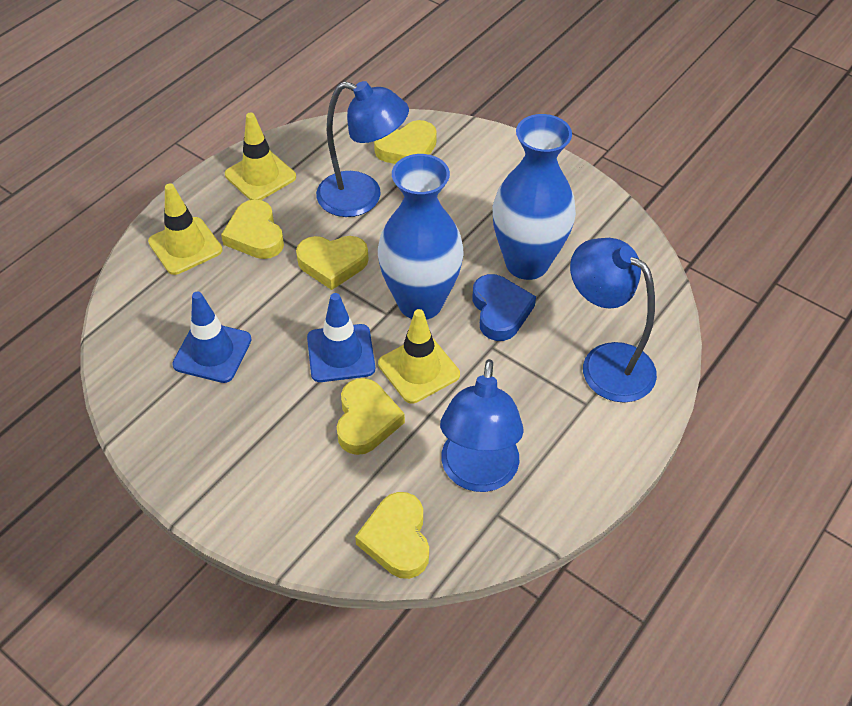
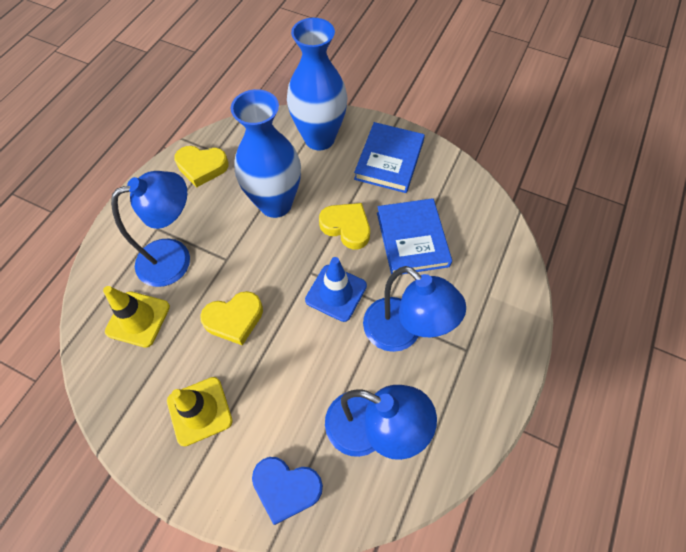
blue book: 0 -> 2
blue traffic cone: 2 -> 1
yellow heart: 5 -> 3
yellow traffic cone: 3 -> 2

